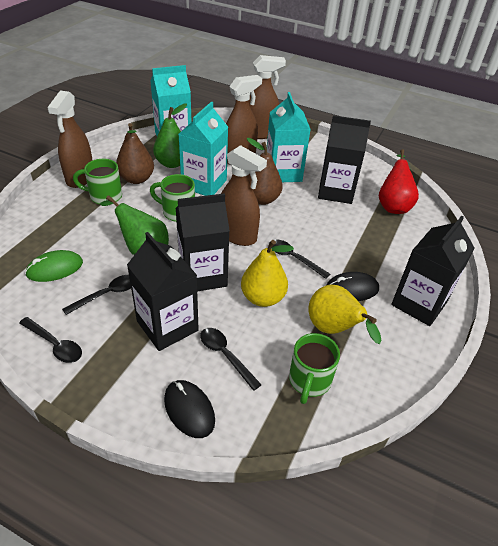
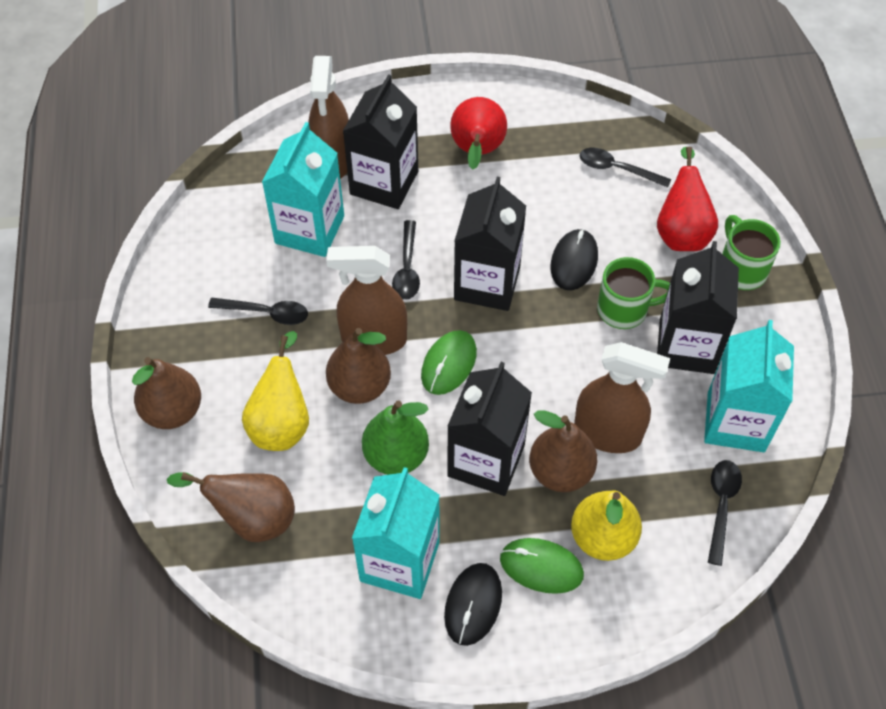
brown pear: 2 -> 4
brown spray bottle: 4 -> 3
green mouse: 1 -> 2
green mug: 3 -> 2
green pear: 2 -> 1
red pear: 1 -> 2

